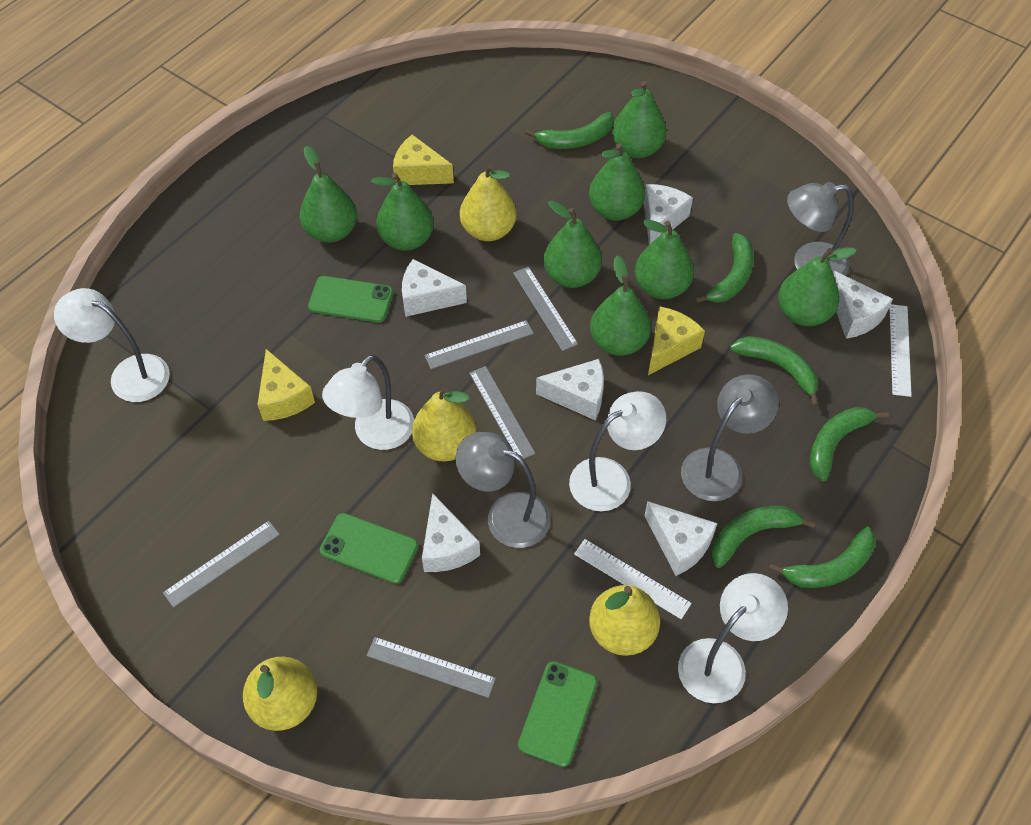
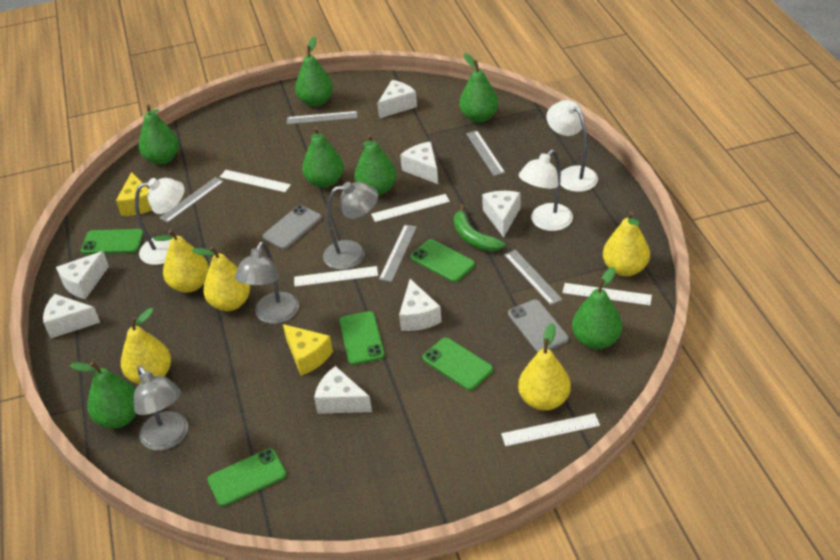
green banana: 6 -> 1
green pear: 8 -> 7
green phone: 3 -> 5
grey phone: 0 -> 2
white cheese: 6 -> 7
white lamp: 4 -> 3
white ruler: 2 -> 5
yellow cheese: 3 -> 2
yellow pear: 4 -> 5

